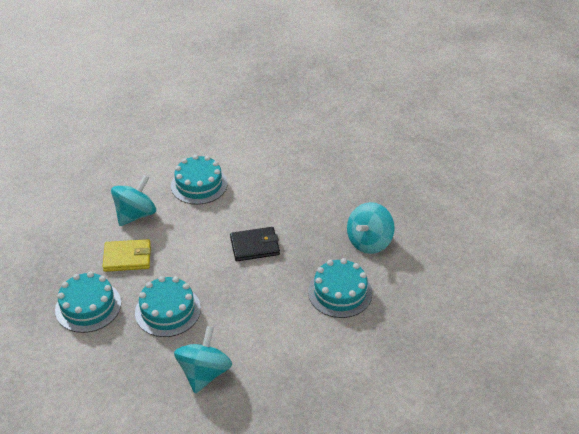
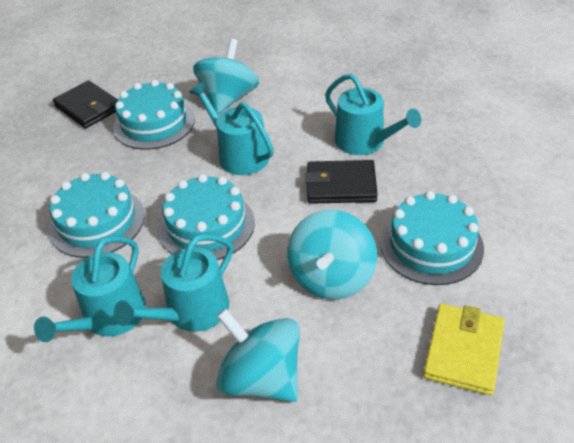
black wallet: 1 -> 2
turquoise watering can: 0 -> 4

